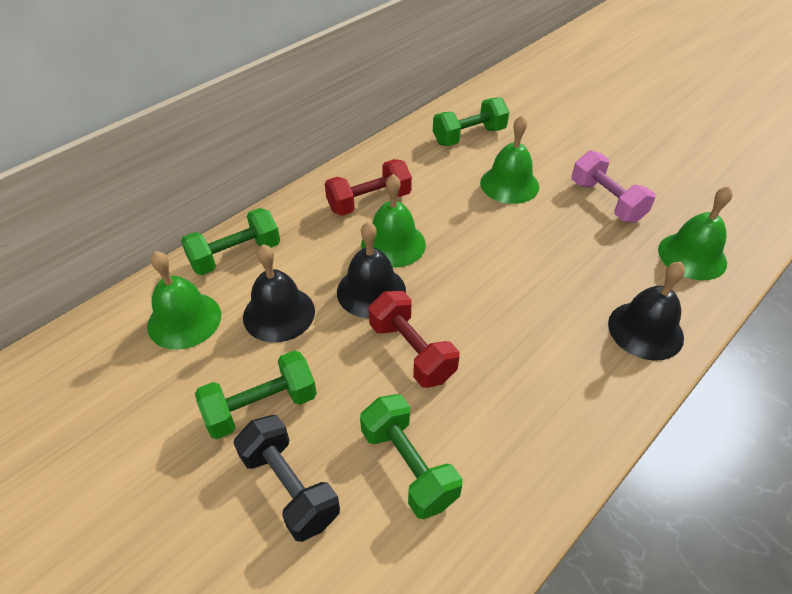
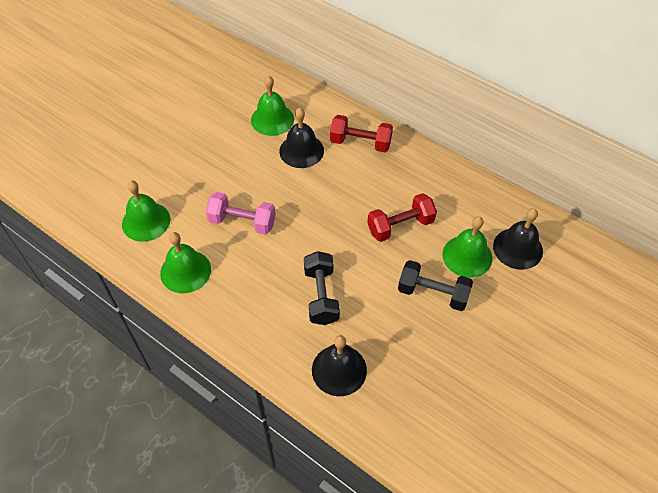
black dumbbell: 1 -> 2
green dumbbell: 4 -> 0

